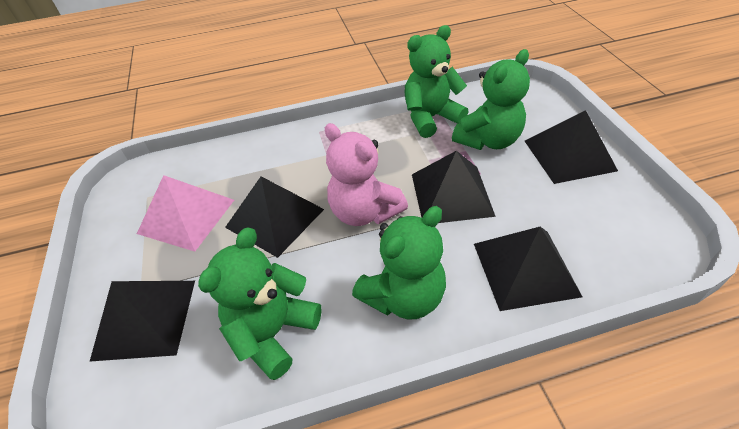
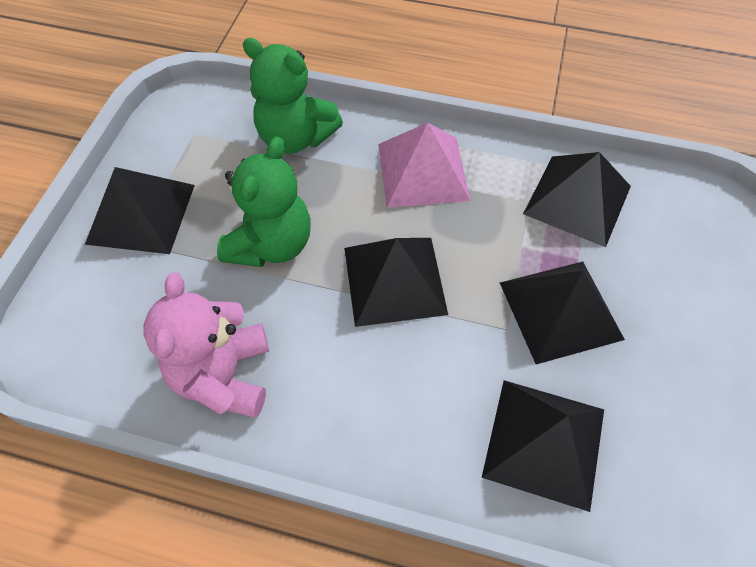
green teddy bear: 4 -> 2

